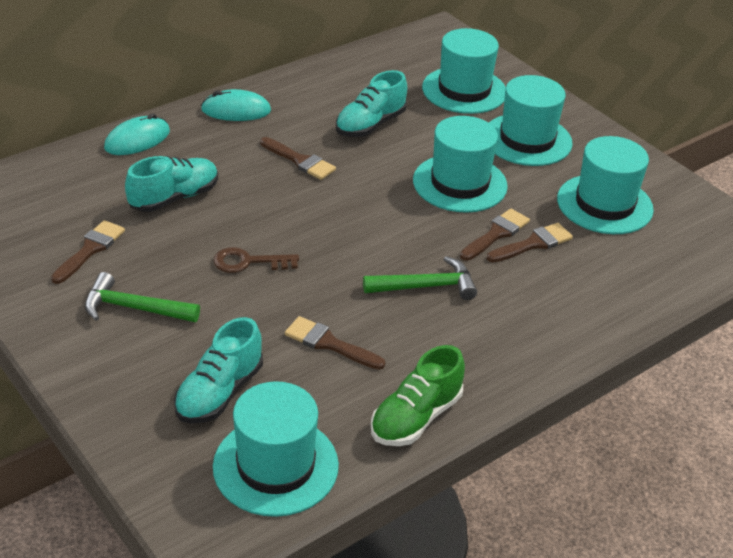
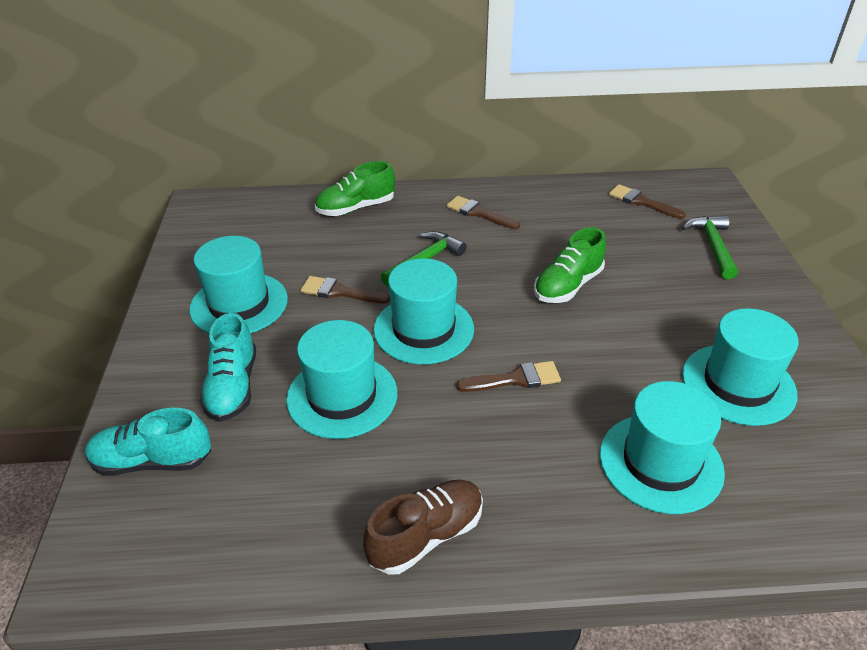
brown brush: 5 -> 4
brown key: 1 -> 0
brown shoe: 0 -> 1
green shoe: 1 -> 2
turquoise mouse: 2 -> 0
turquoise shoe: 3 -> 2

